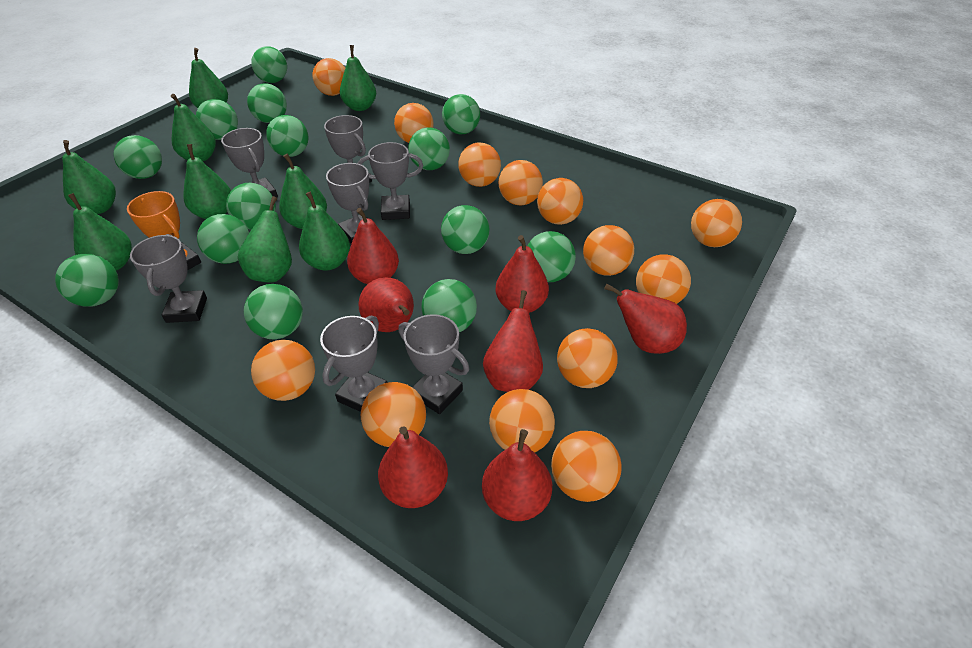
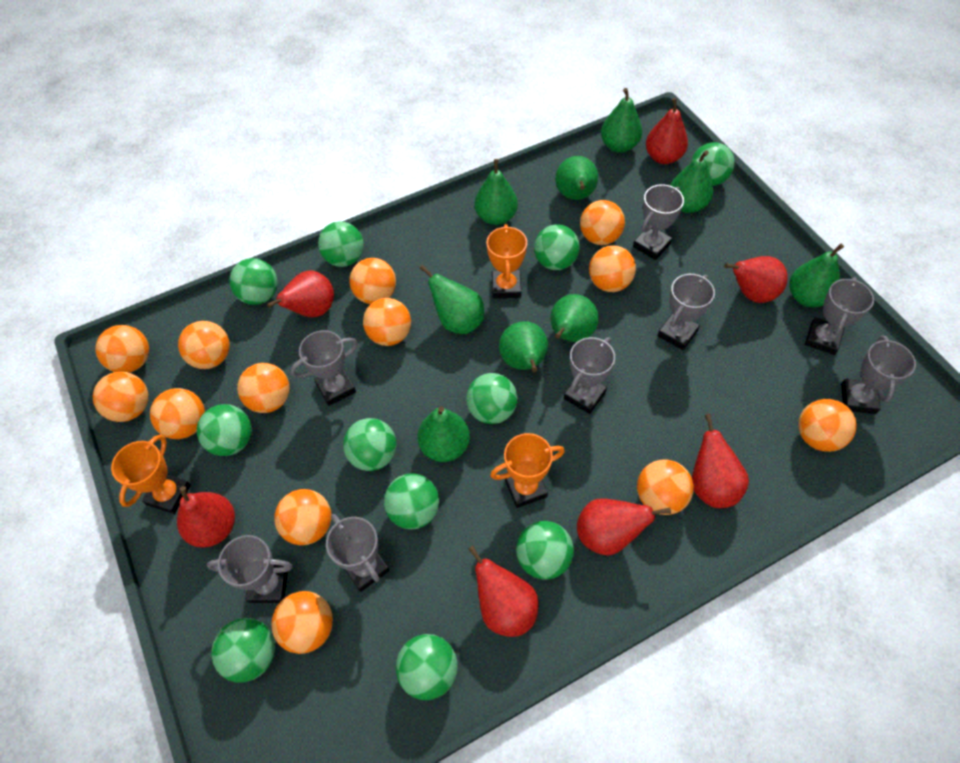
green ball: 14 -> 11
grey trophy: 7 -> 8
orange trophy: 1 -> 3

